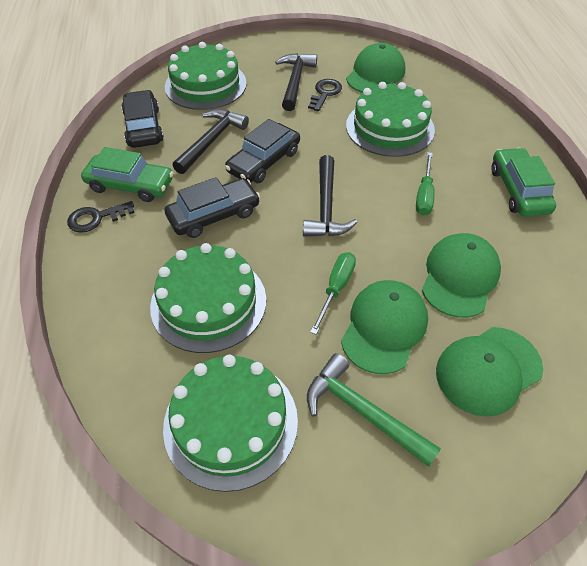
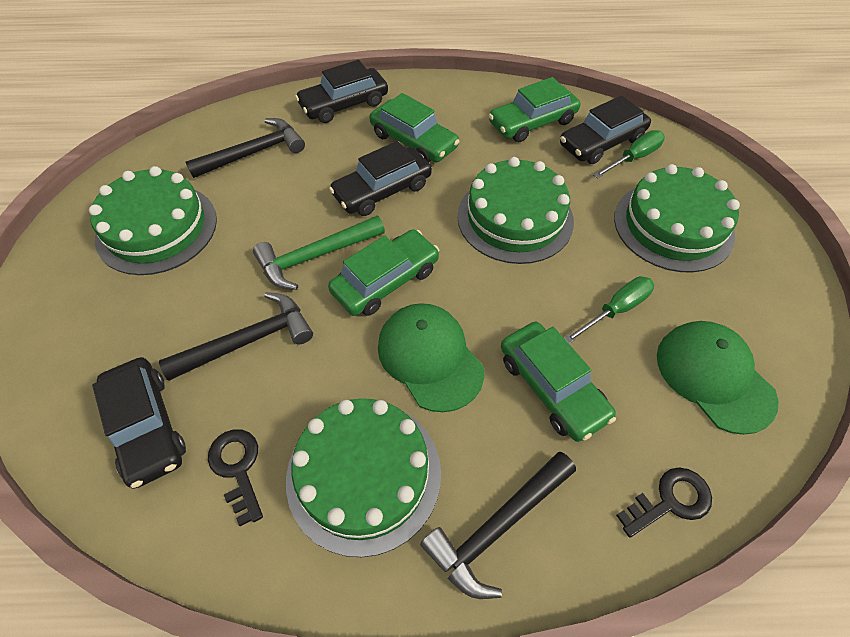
black car: 3 -> 4
green cap: 4 -> 2
green car: 2 -> 4

